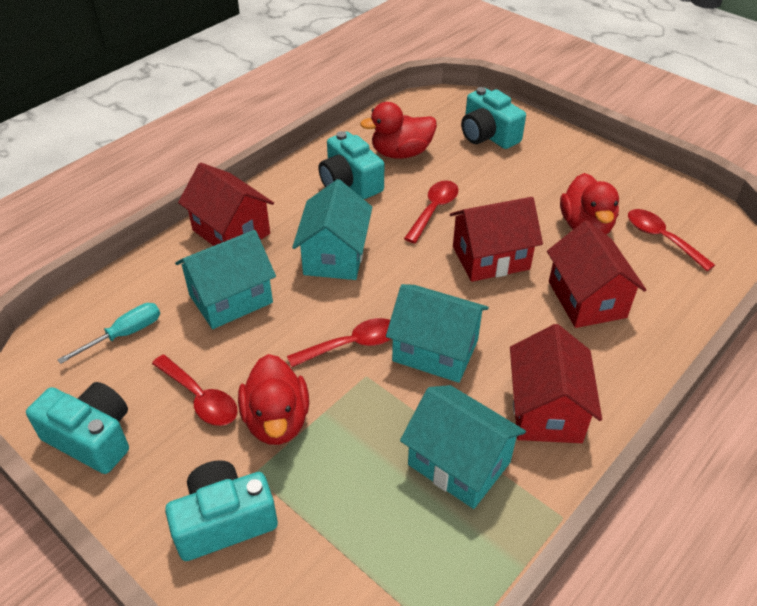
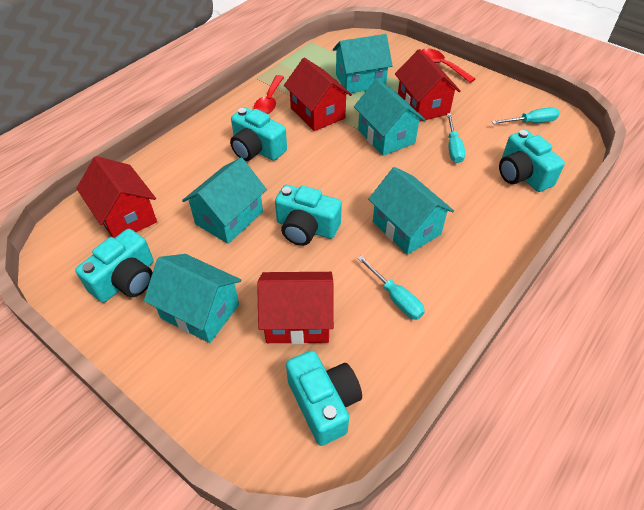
red duck: 3 -> 0
red spoon: 4 -> 2
turquoise camera: 4 -> 5
turquoise house: 4 -> 5
turquoise screwdriver: 1 -> 3

